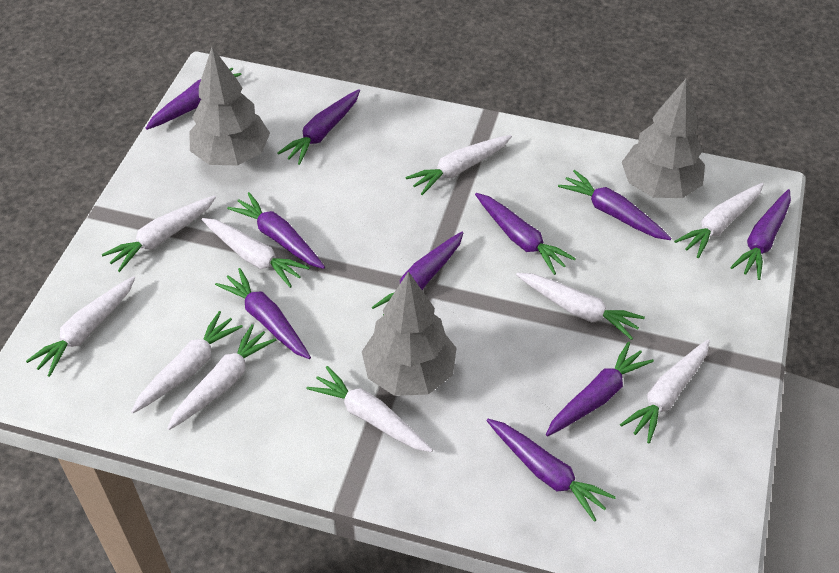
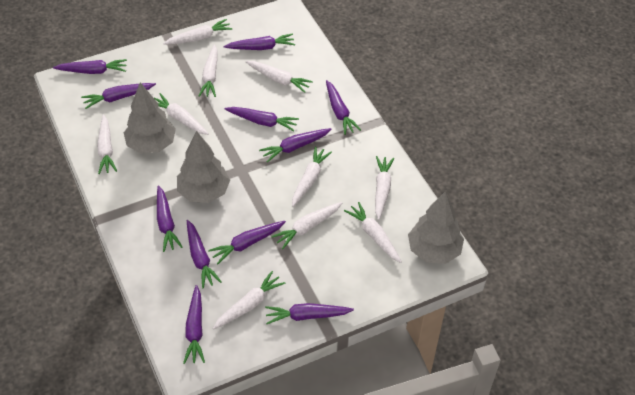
purple carrot: 10 -> 11

